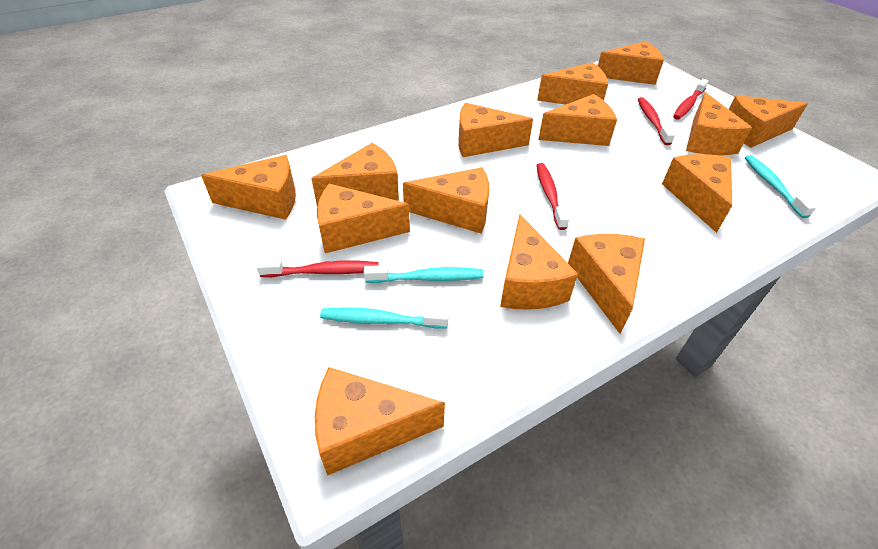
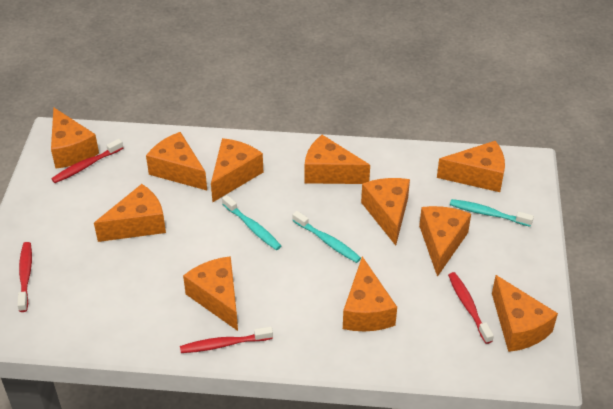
orange cheese: 14 -> 11

